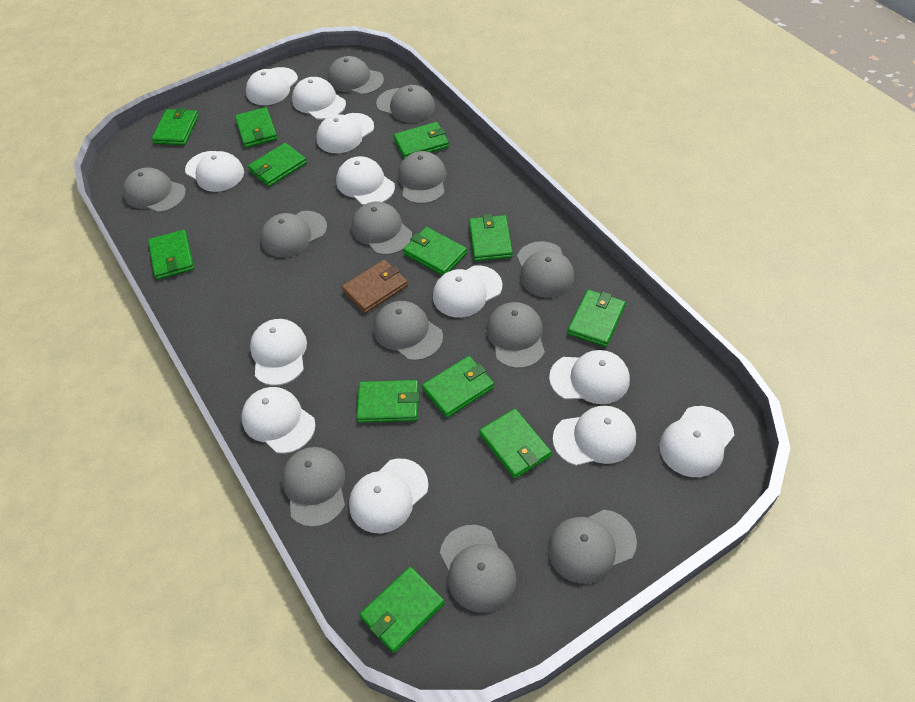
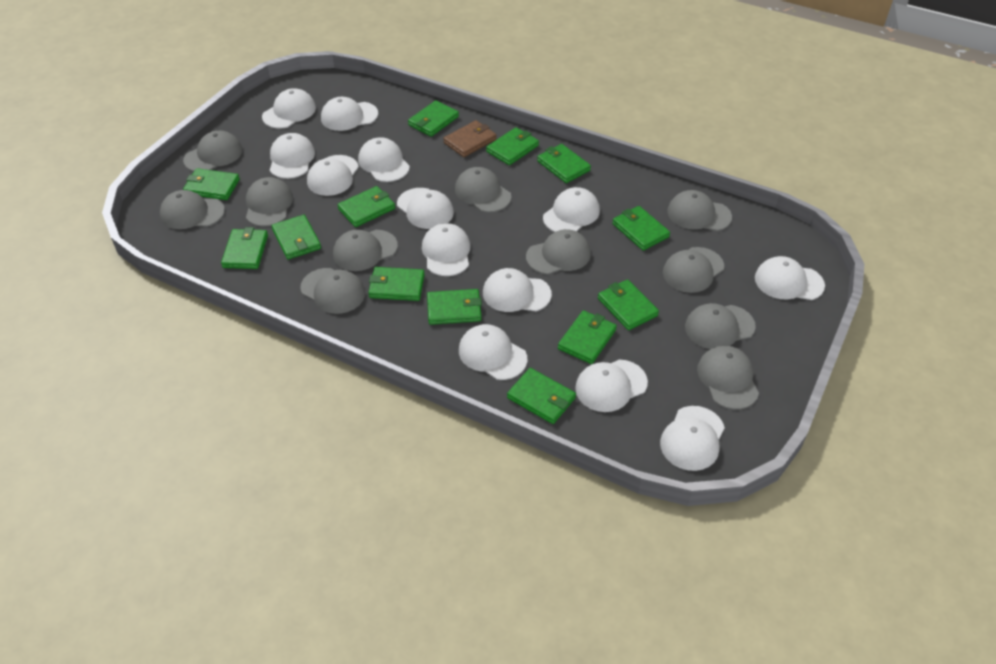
green wallet: 12 -> 13
grey cap: 12 -> 11
white cap: 12 -> 13

